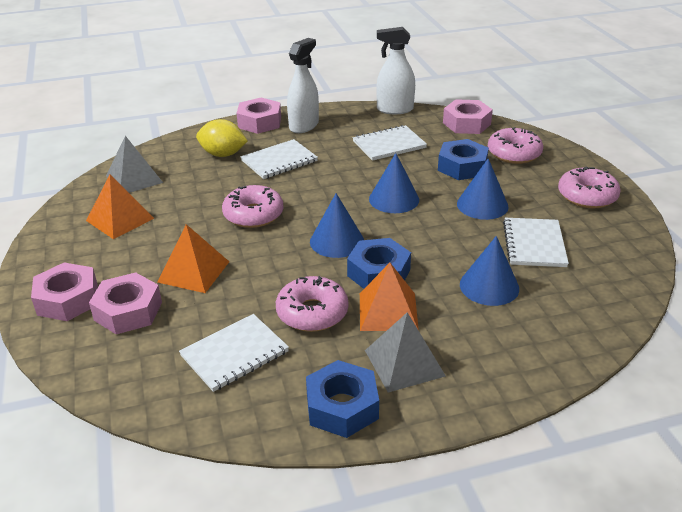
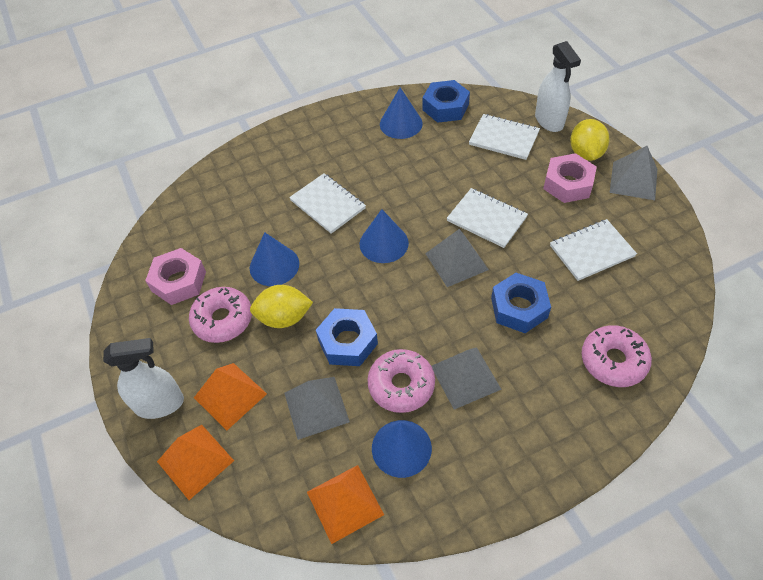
grey pyramid: 2 -> 4
pink donut: 4 -> 3
pink nut: 4 -> 2
yellow lemon: 1 -> 2

